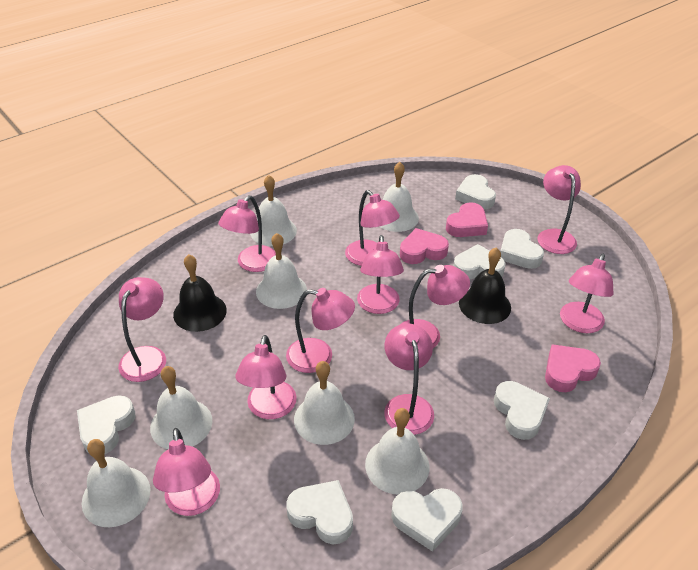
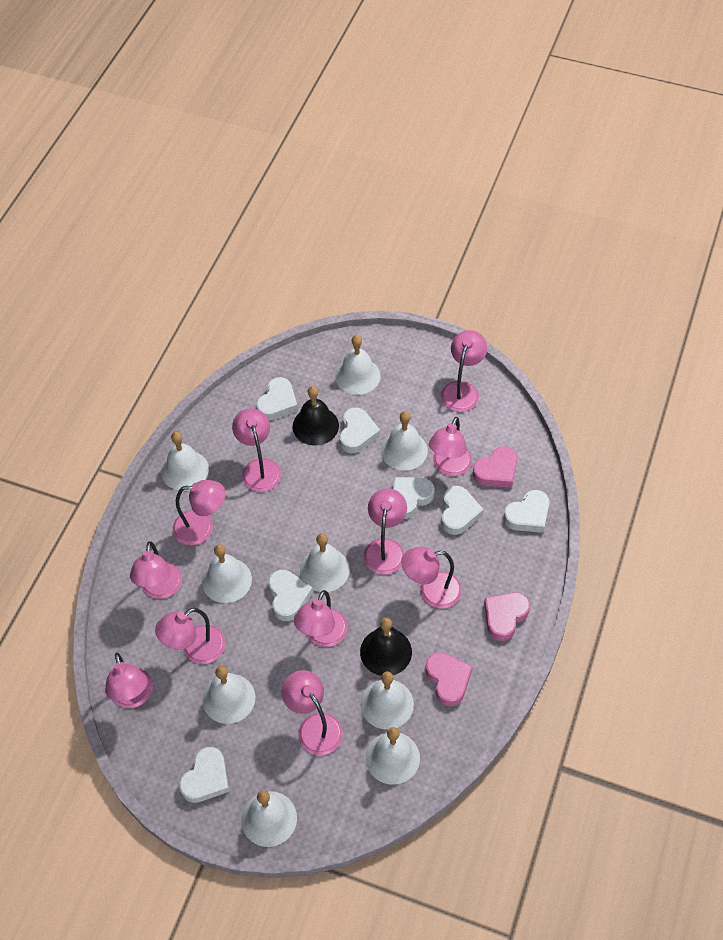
white bell: 7 -> 9

